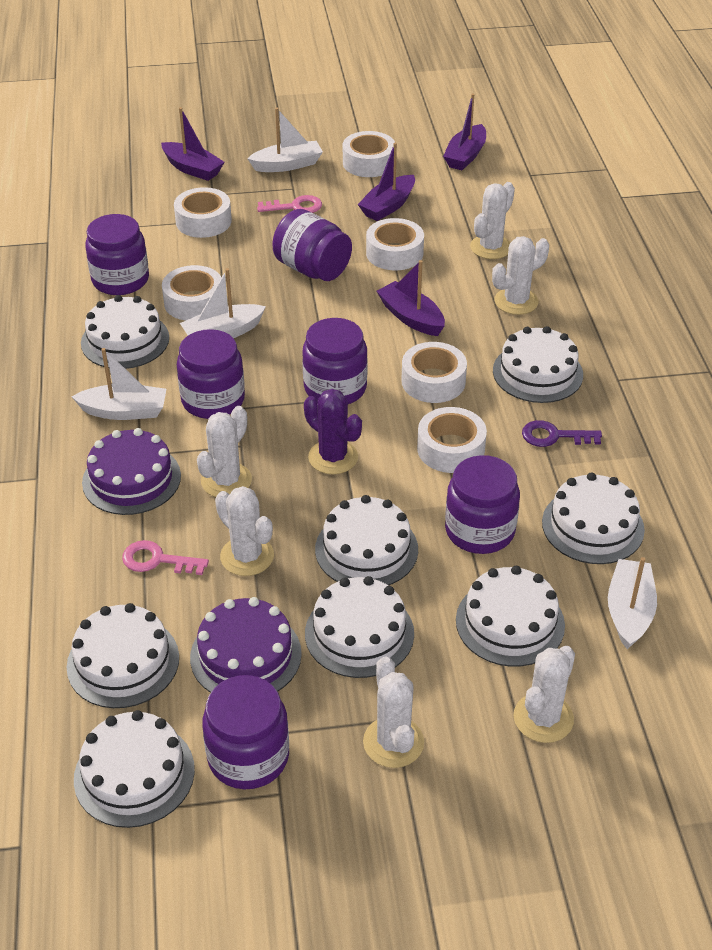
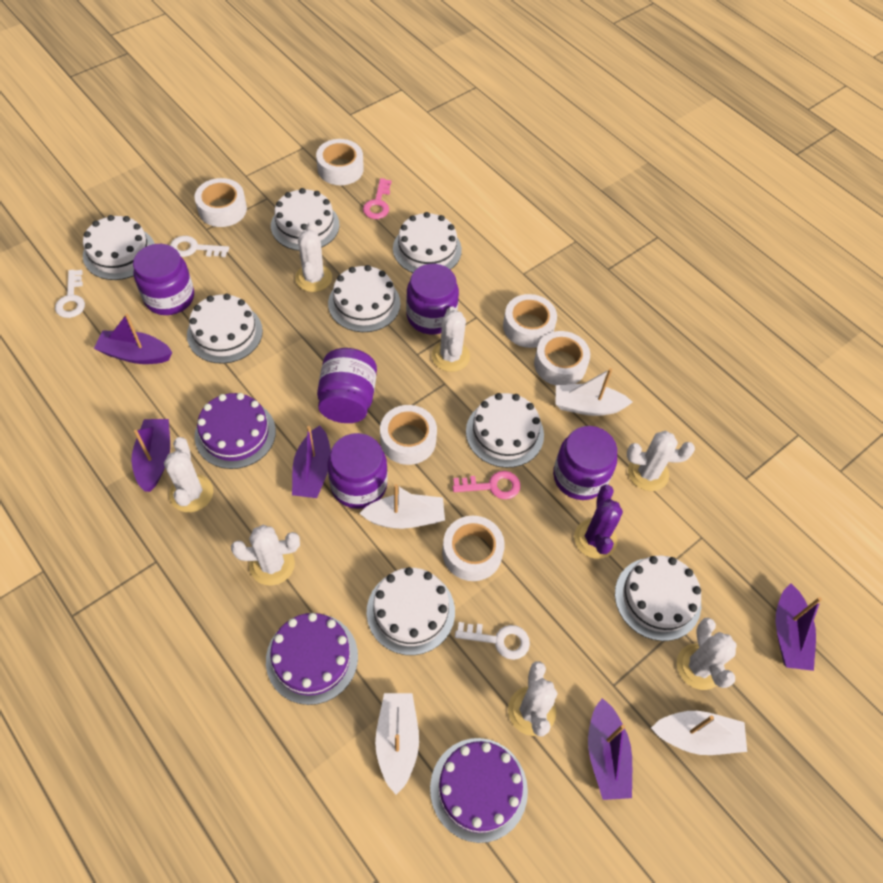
purple boat: 4 -> 5
purple cake: 2 -> 3
purple jar: 6 -> 5
purple key: 1 -> 0
white cactus: 6 -> 7
white key: 0 -> 3

